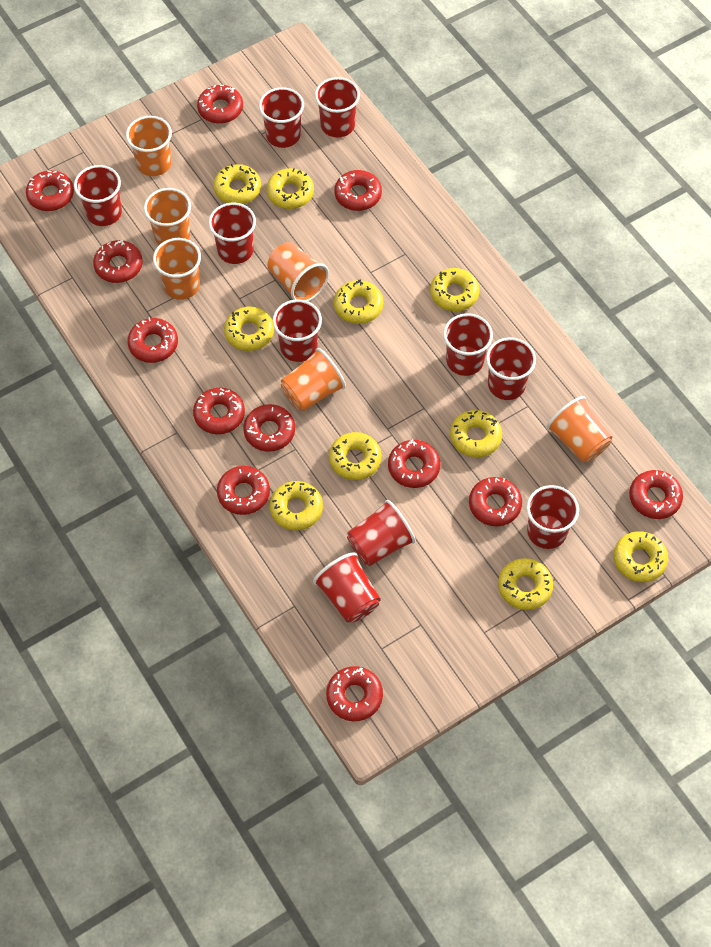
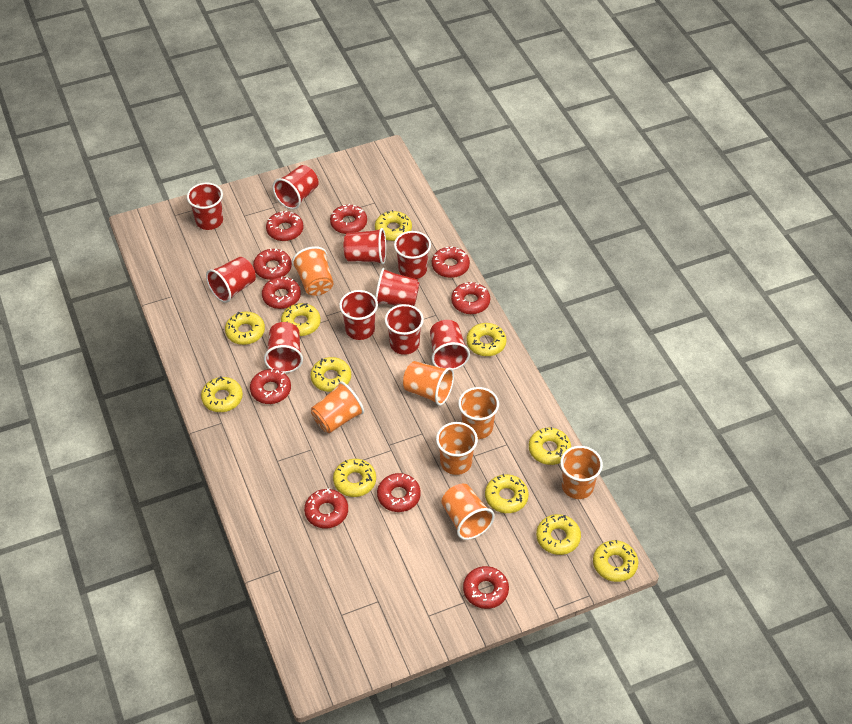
orange cup: 6 -> 7
red donut: 12 -> 10
yellow donut: 10 -> 11

